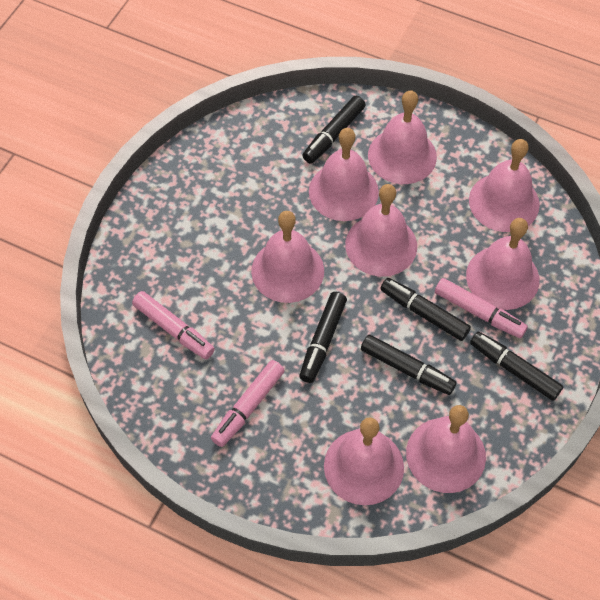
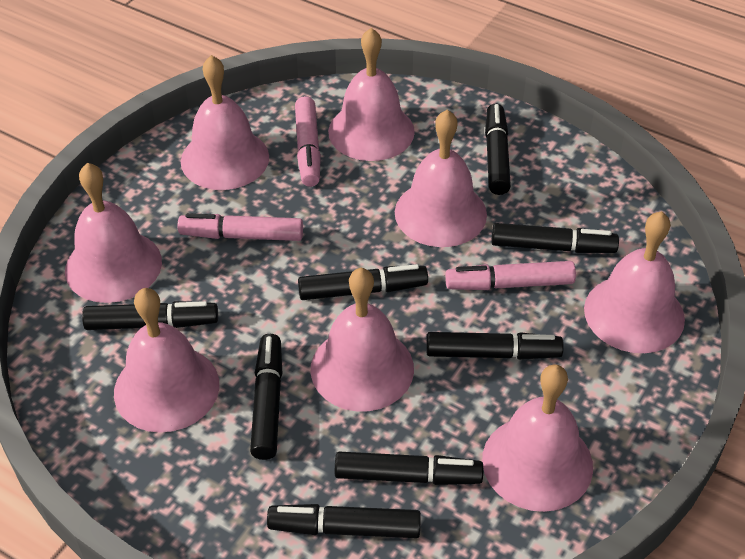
black marker: 5 -> 8

